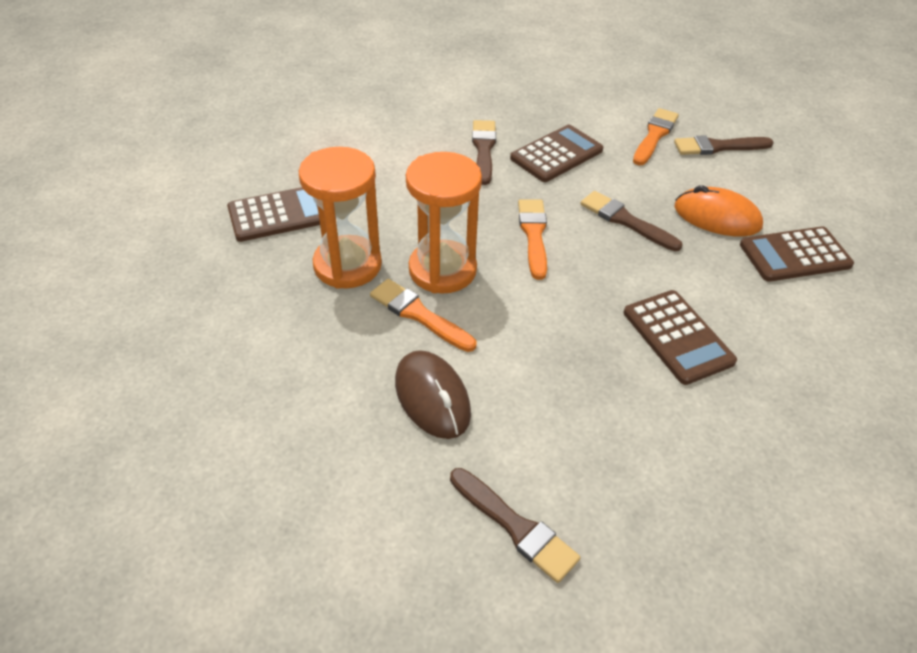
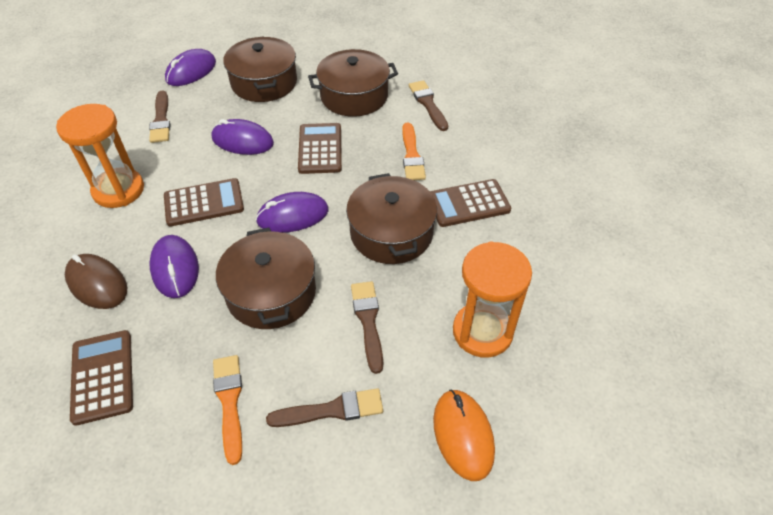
brown pot: 0 -> 4
orange brush: 3 -> 2
purple mouse: 0 -> 4

